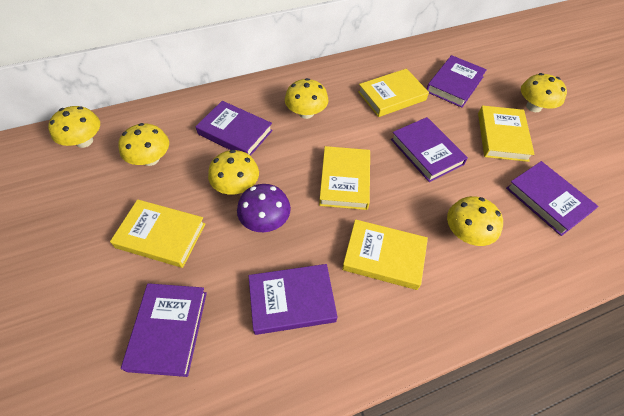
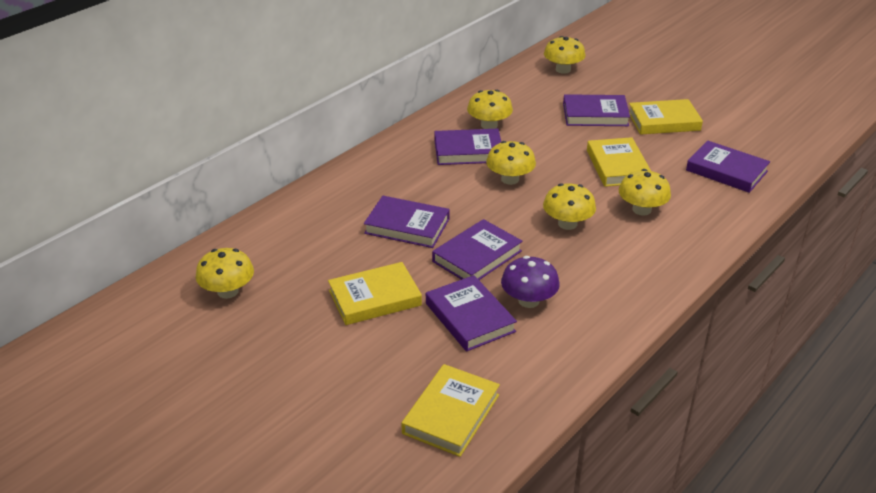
yellow book: 5 -> 4

